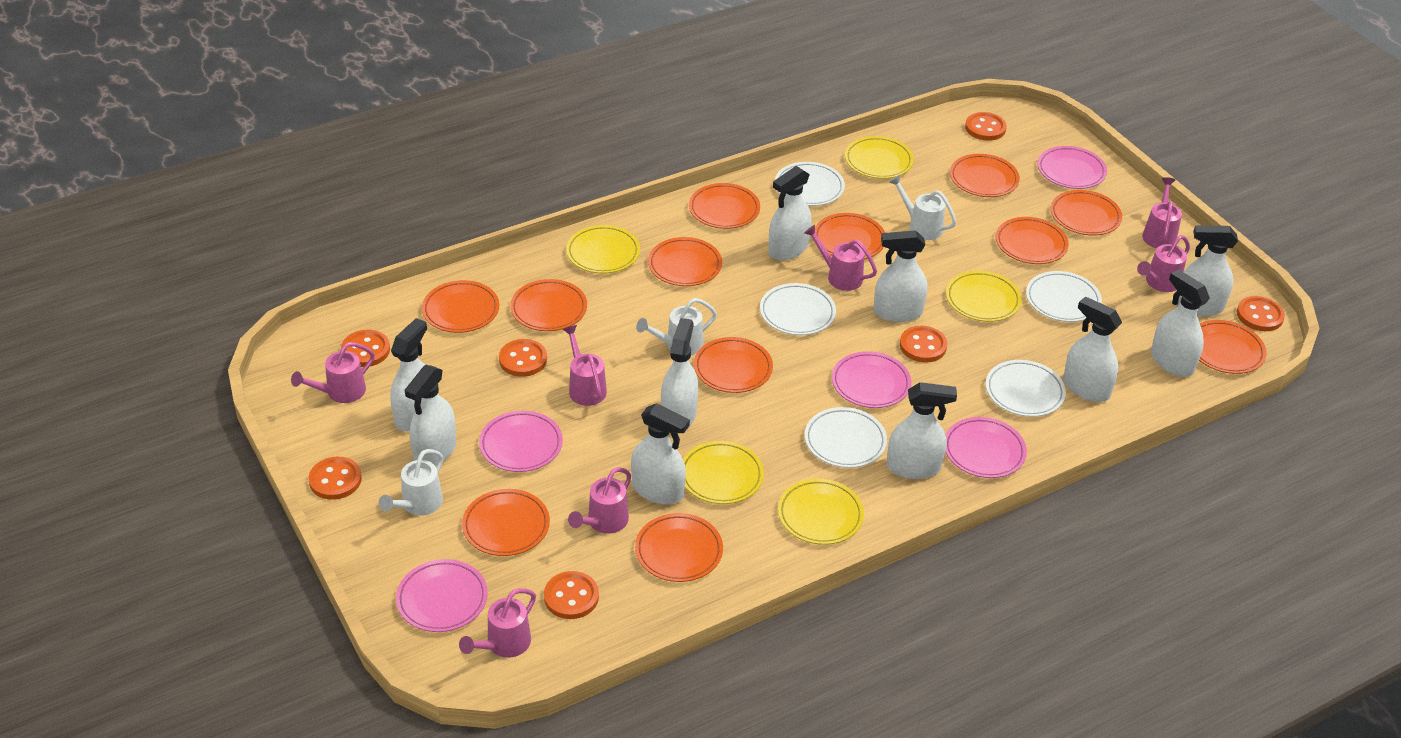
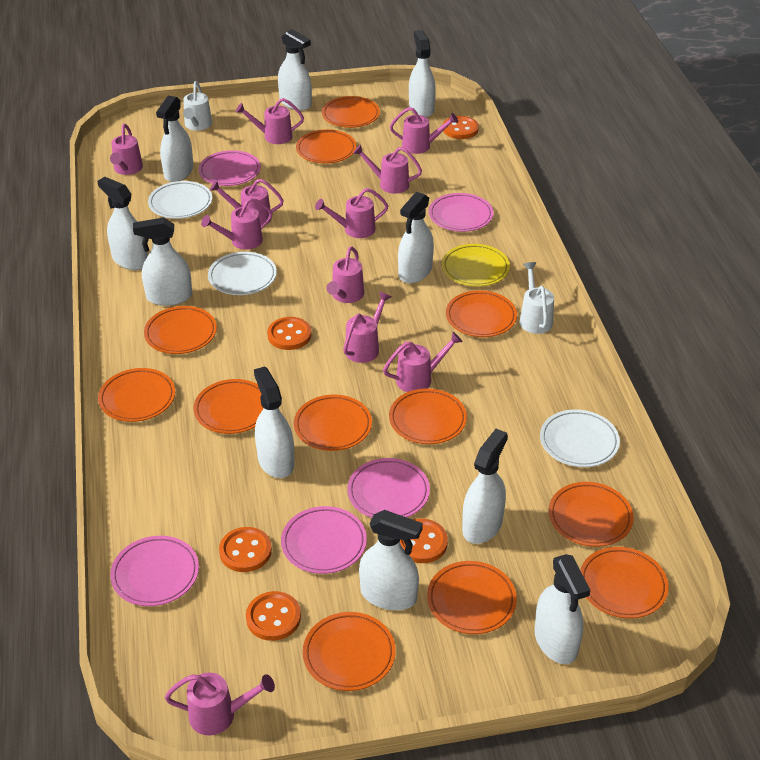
orange button: 7 -> 5
pink watering can: 7 -> 11
white plate: 5 -> 3
white watering can: 3 -> 2
yellow plate: 5 -> 1

